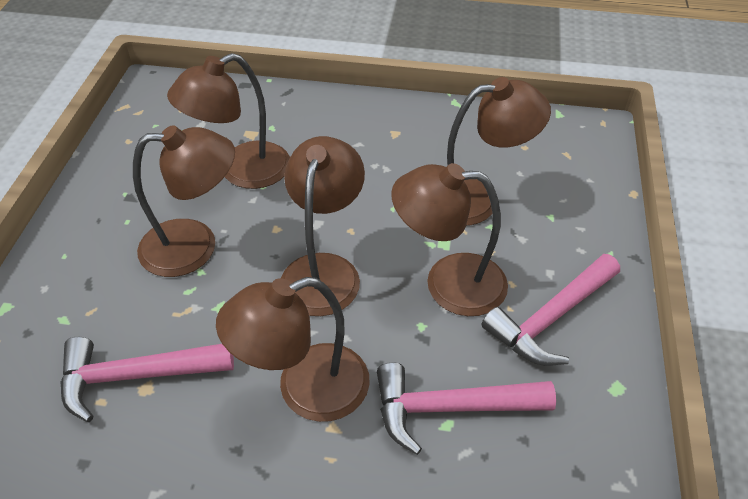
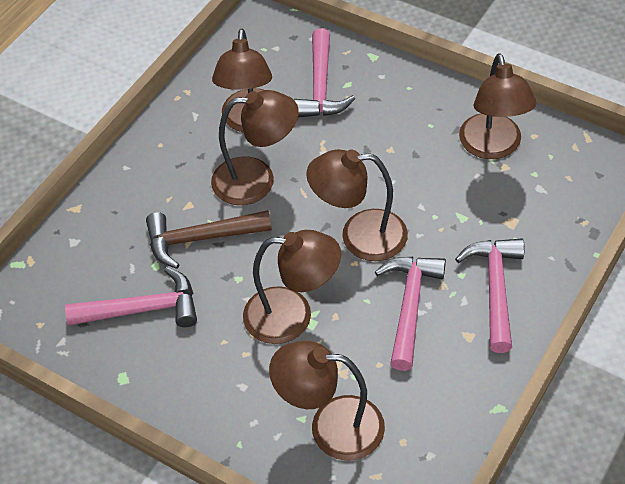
brown hammer: 0 -> 1
pink hammer: 3 -> 4

